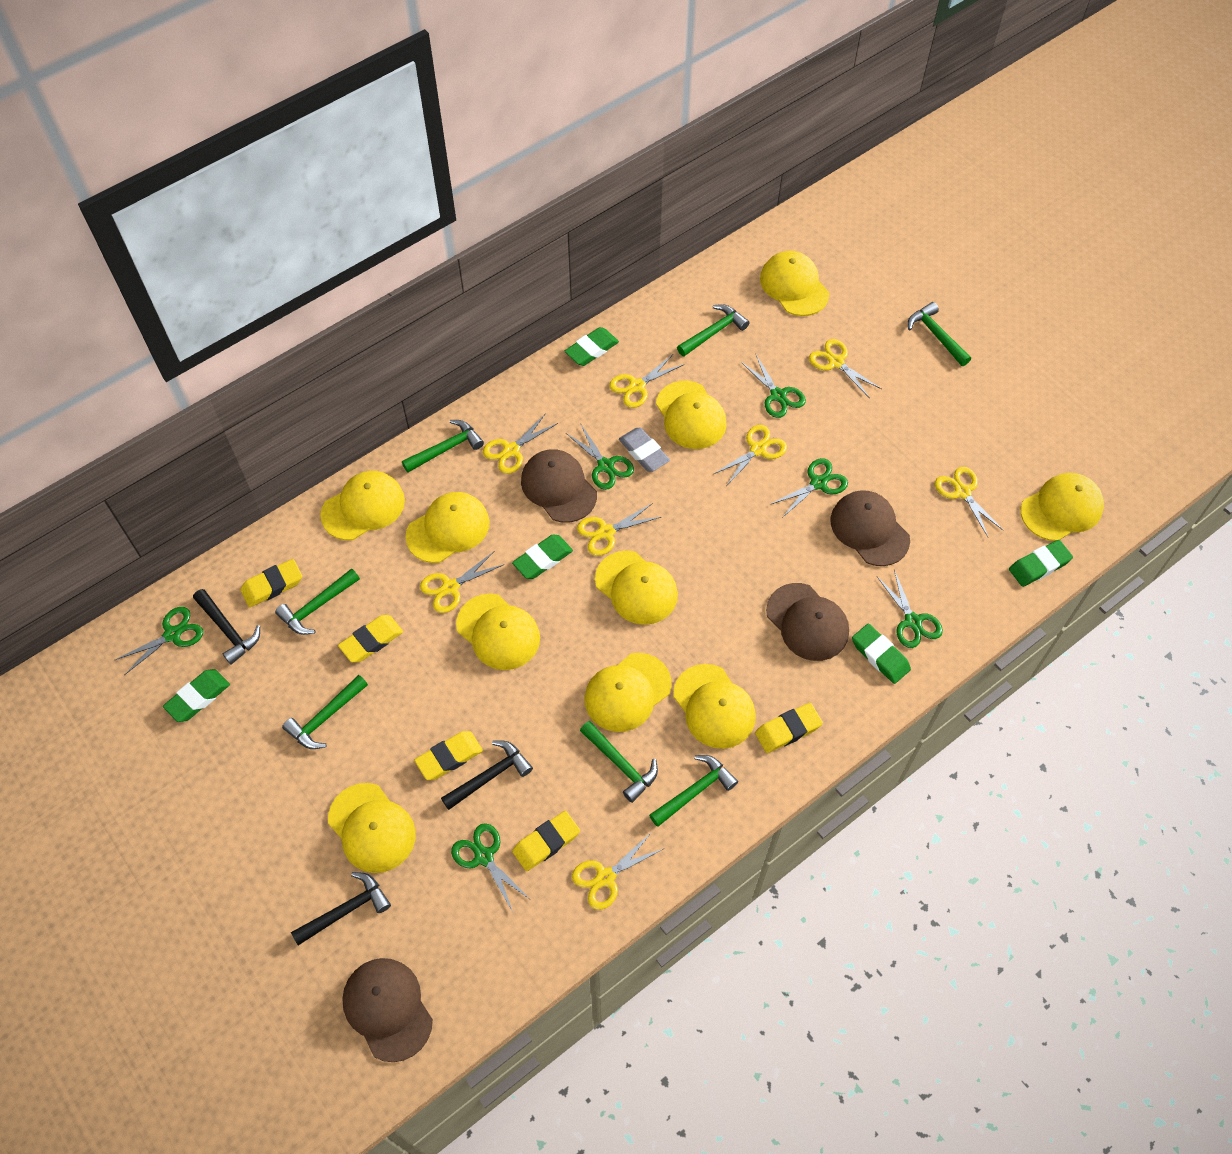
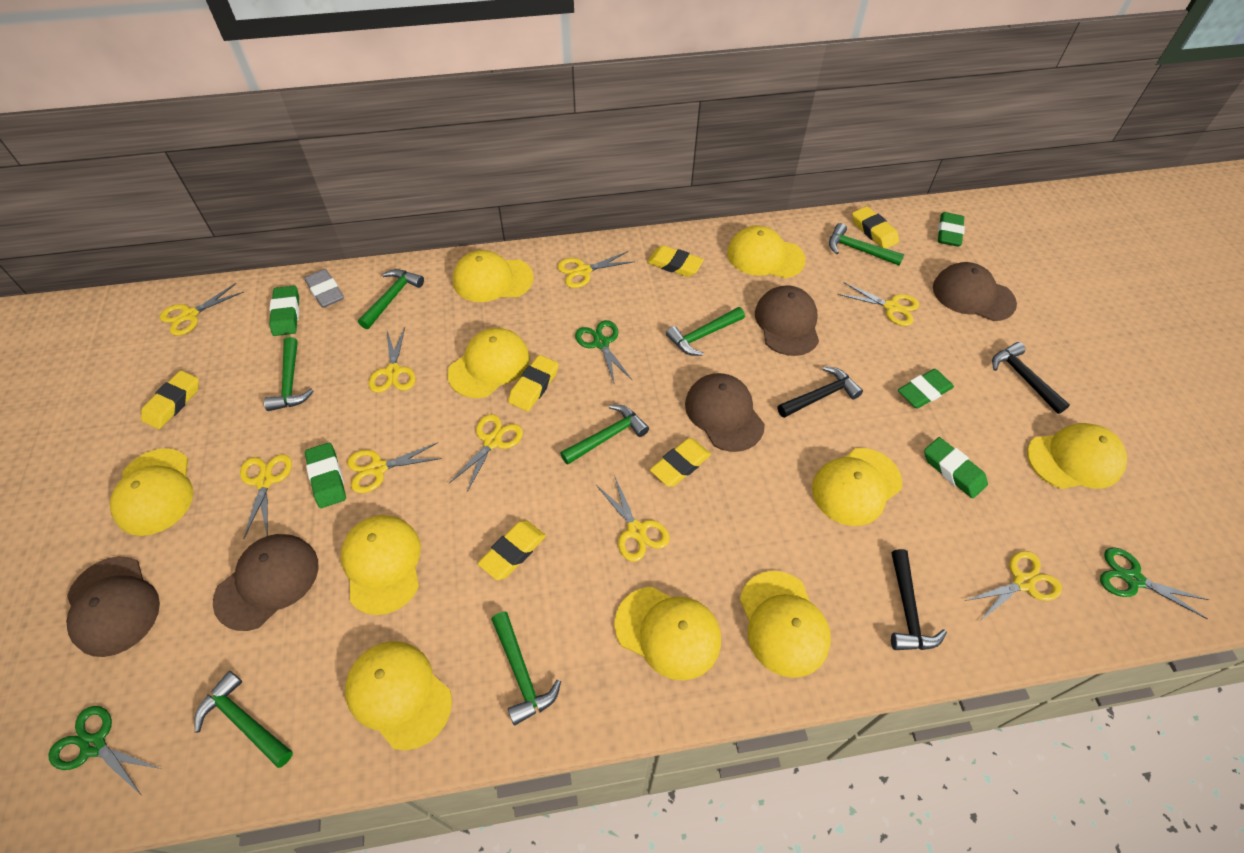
brown cap: 4 -> 5
green scissors: 6 -> 3
yellow eraser: 5 -> 6
yellow scissors: 8 -> 9

